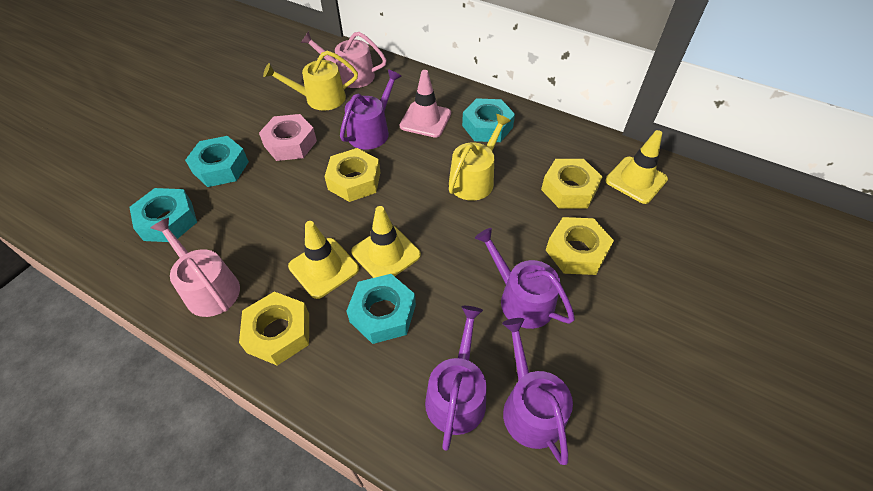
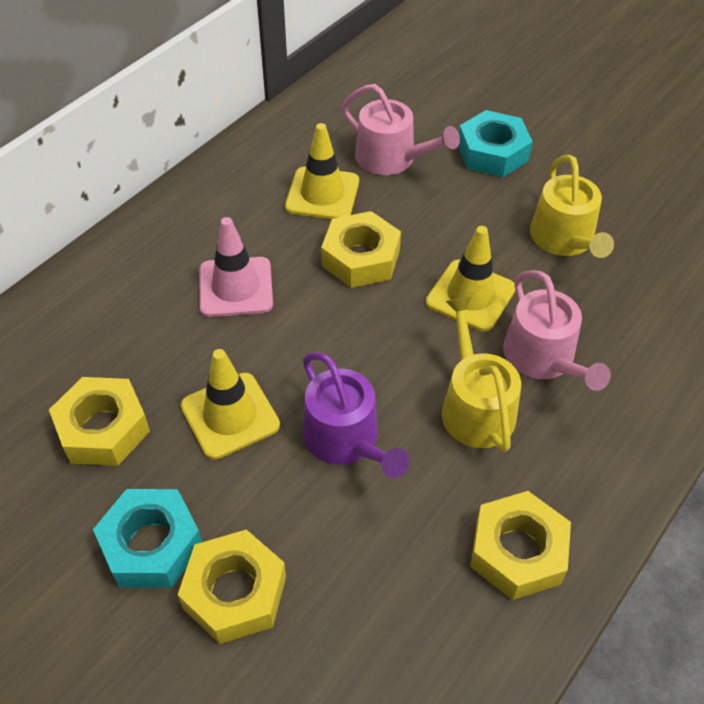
pink nut: 1 -> 0
purple watering can: 4 -> 1
turquoise nut: 4 -> 2

